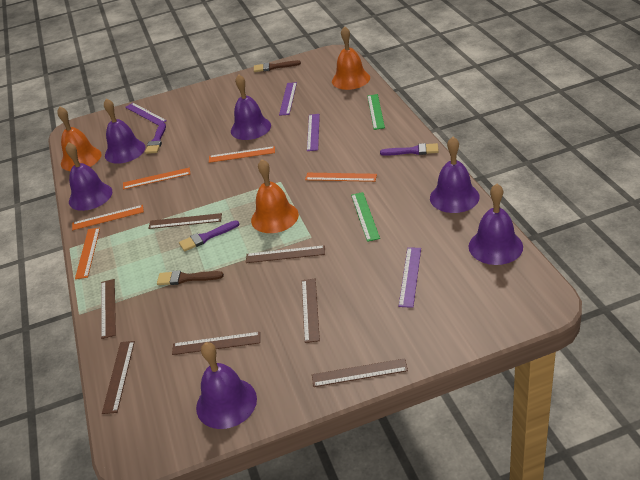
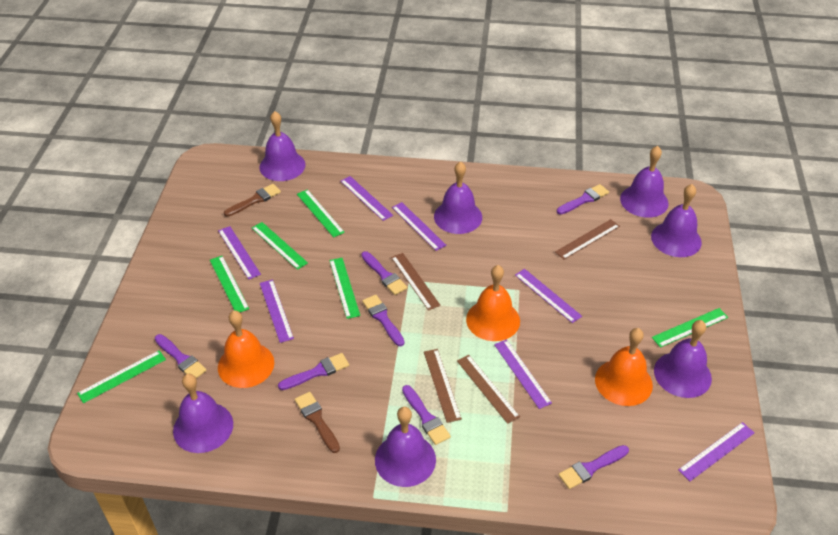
brown ruler: 7 -> 4
green ruler: 2 -> 6
orange ruler: 5 -> 0
purple bell: 6 -> 7
purple brush: 3 -> 7
purple ruler: 4 -> 7

